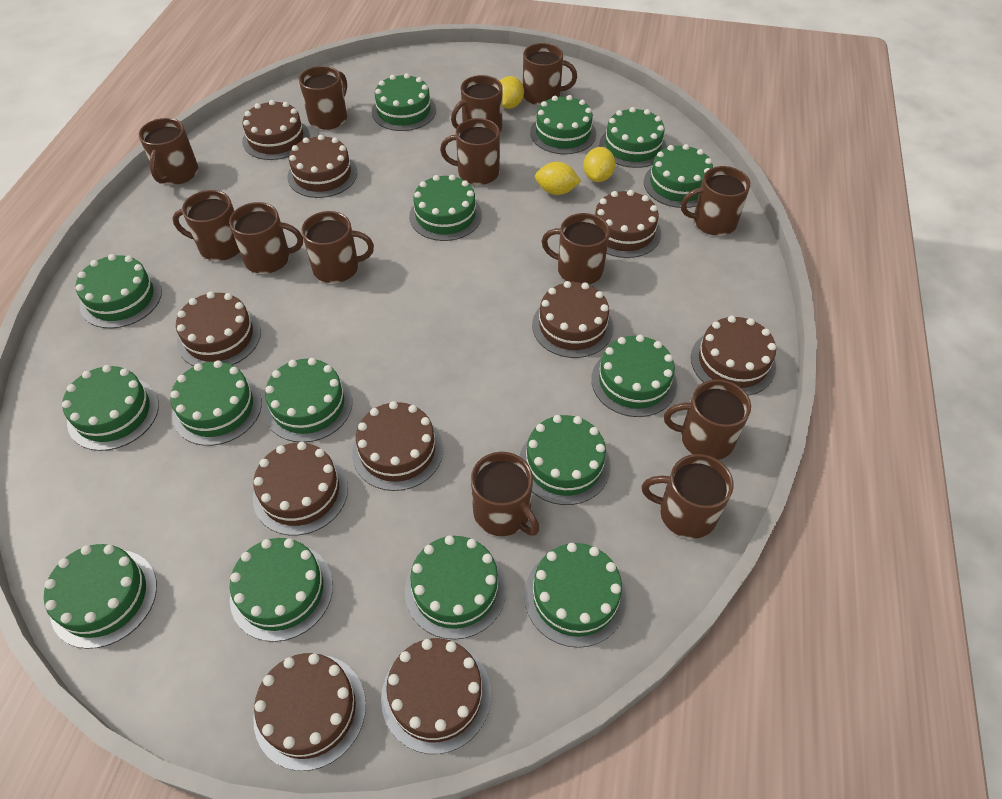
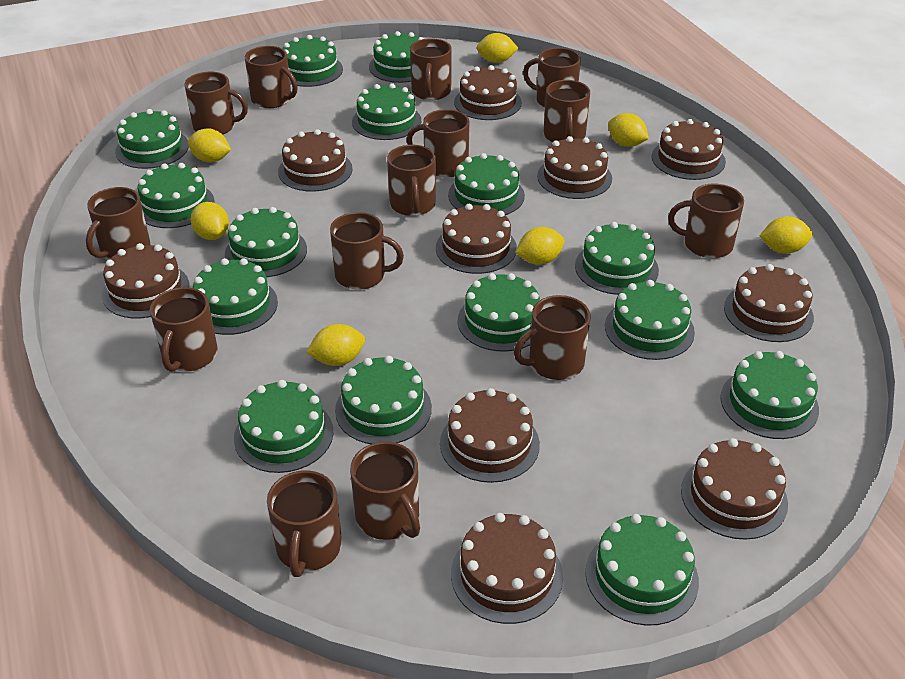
brown mug: 13 -> 14
yellow lemon: 3 -> 7

